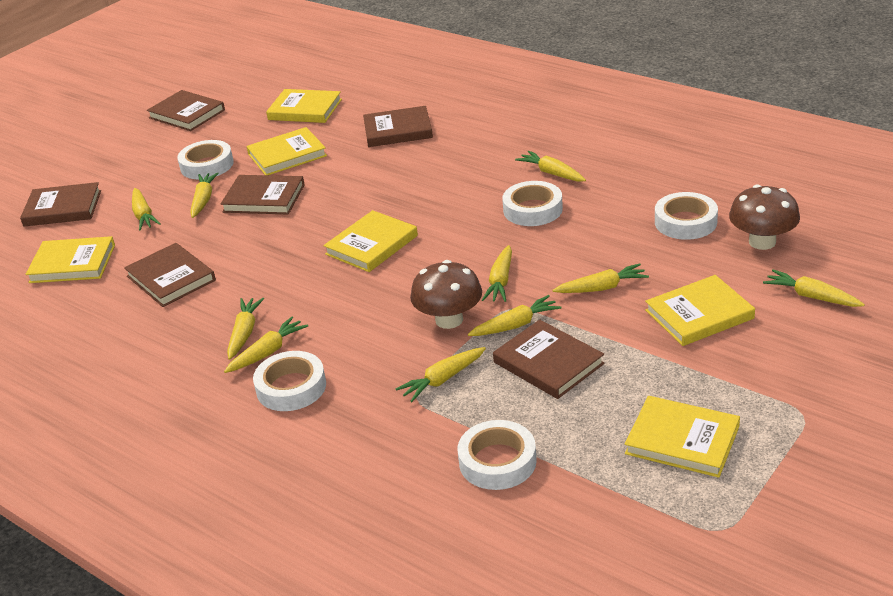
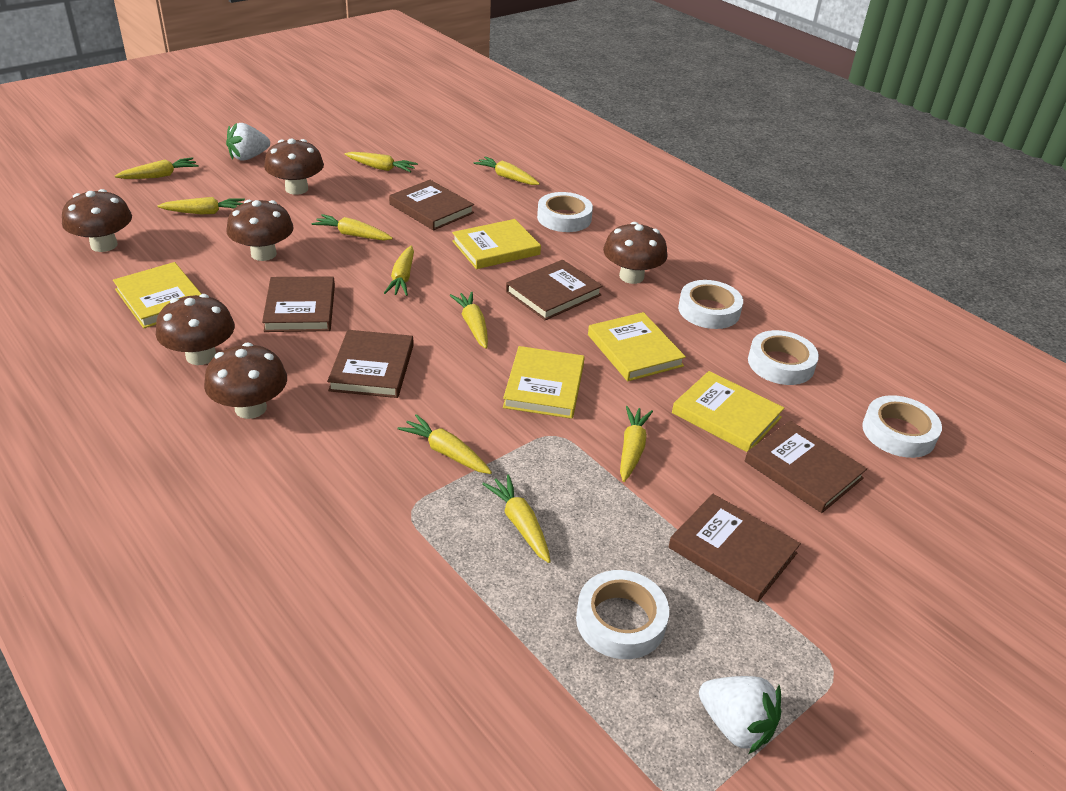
brown mushroom: 2 -> 6
white strawberry: 0 -> 2
yellow book: 6 -> 5

